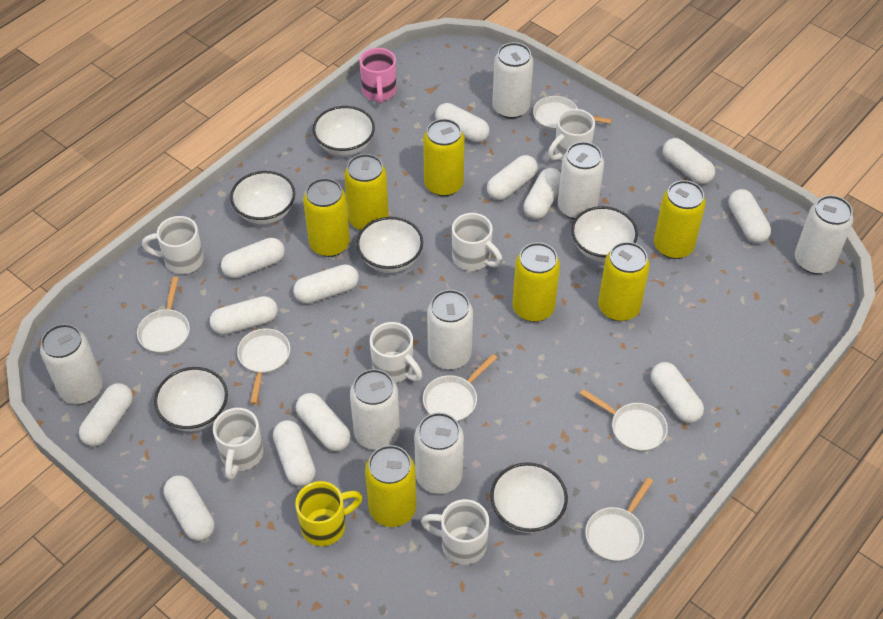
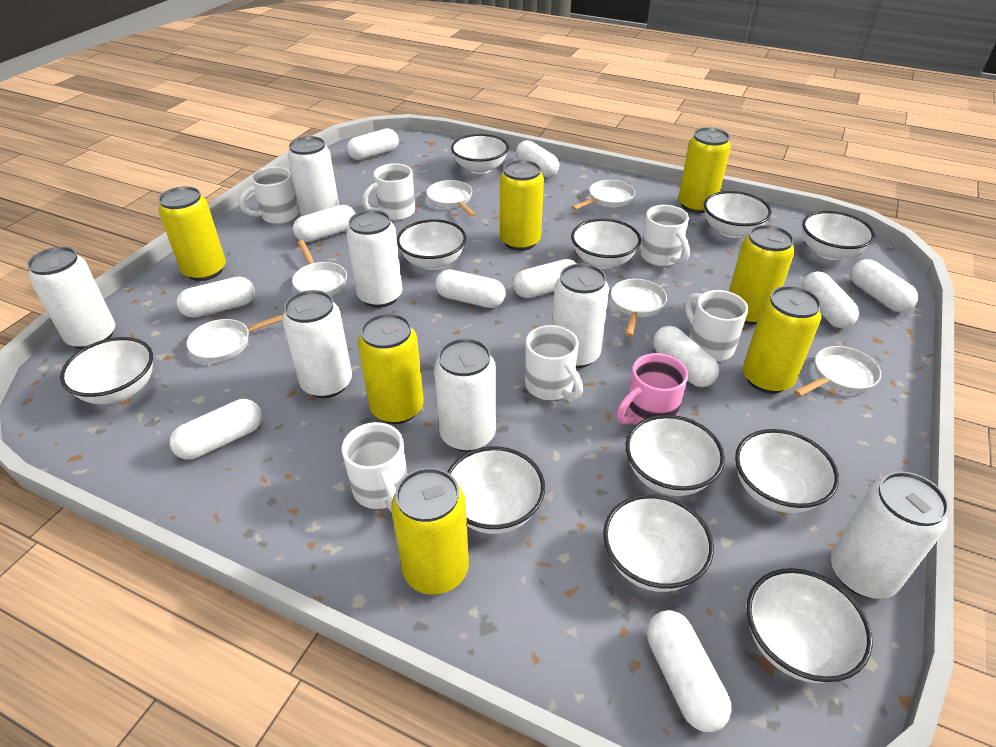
white bowl: 6 -> 11
white capsule: 13 -> 11
yellow mug: 1 -> 0

